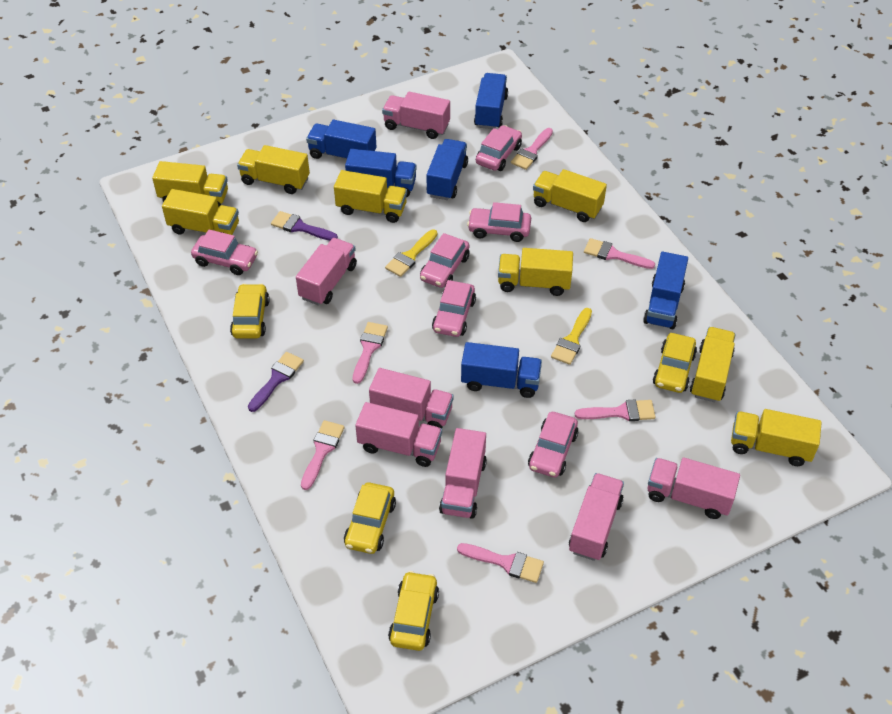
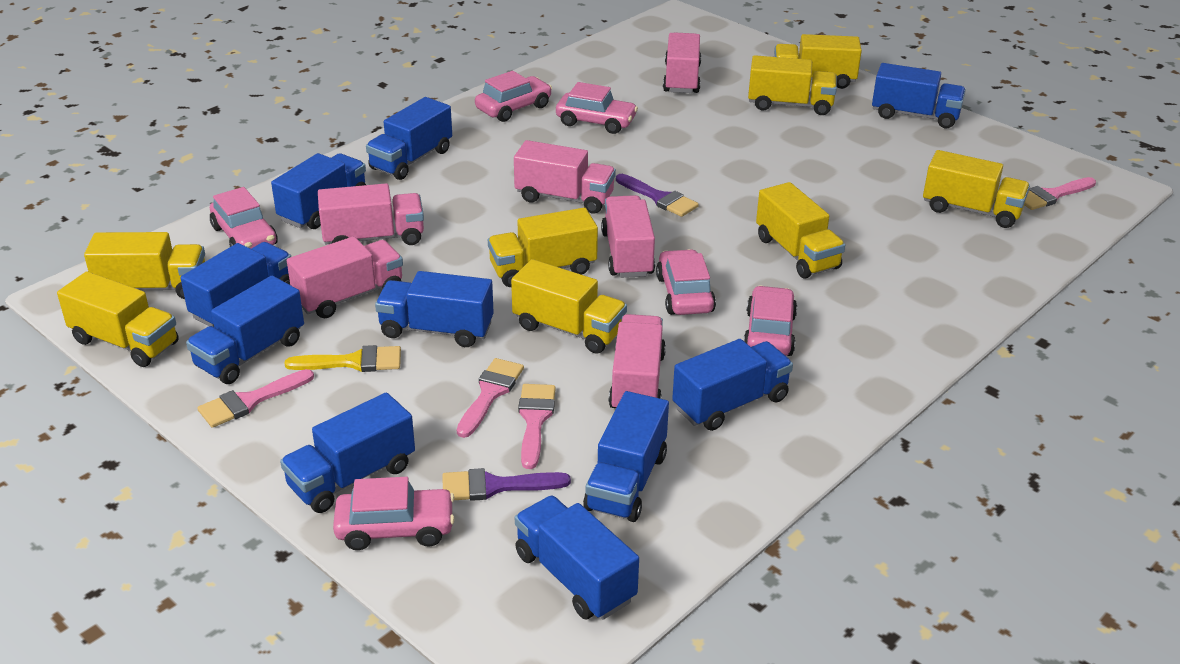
blue truck: 6 -> 10
pink brush: 6 -> 4
pink truck: 7 -> 6
yellow brush: 2 -> 1
yellow car: 4 -> 0

